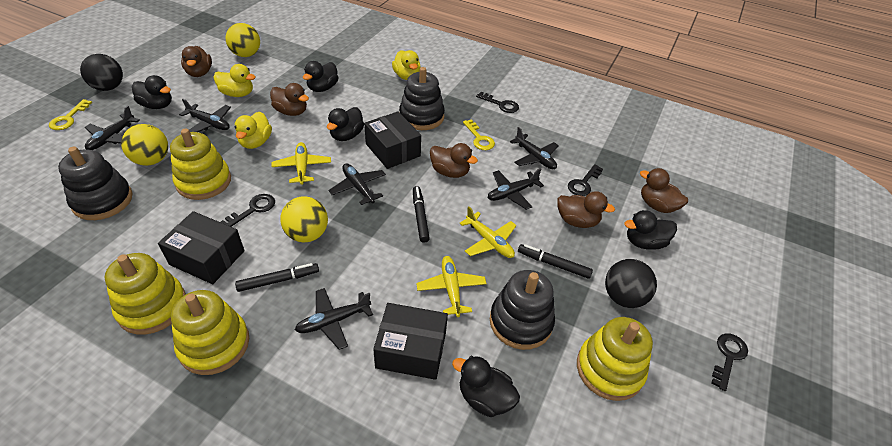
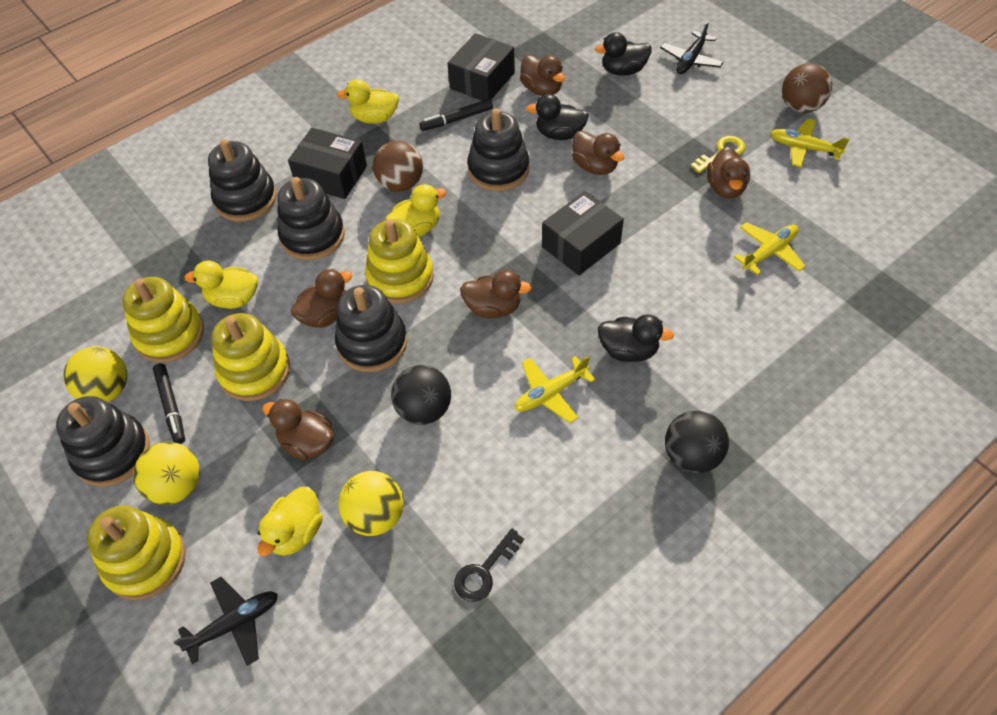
black duck: 5 -> 3
black key: 4 -> 1
black marker: 3 -> 2
black plane: 6 -> 2
black stacking toy: 3 -> 5
brown ball: 0 -> 2
brown duck: 5 -> 6
yellow duck: 3 -> 4
yellow key: 2 -> 1

